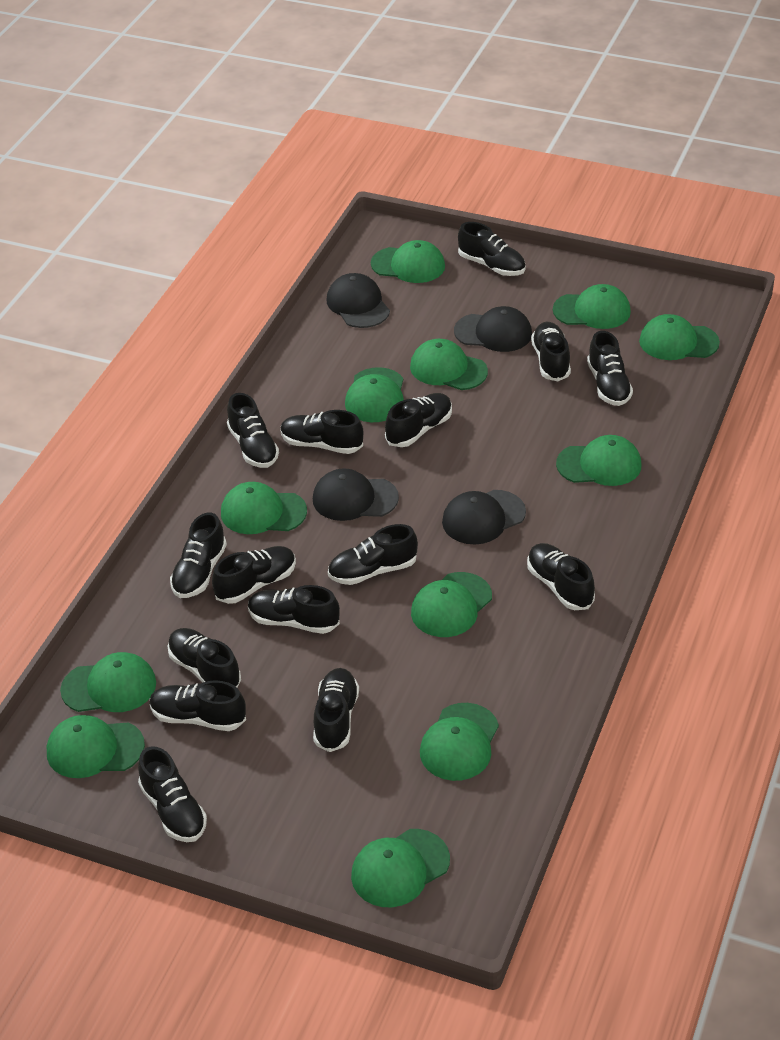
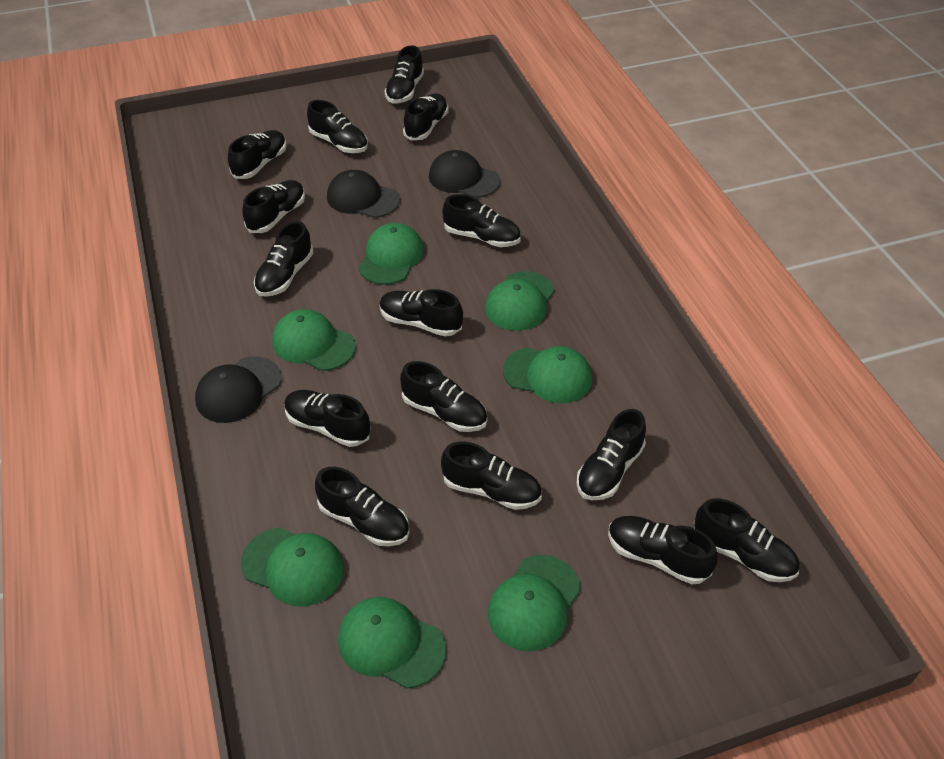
black cap: 4 -> 3
green cap: 12 -> 7

